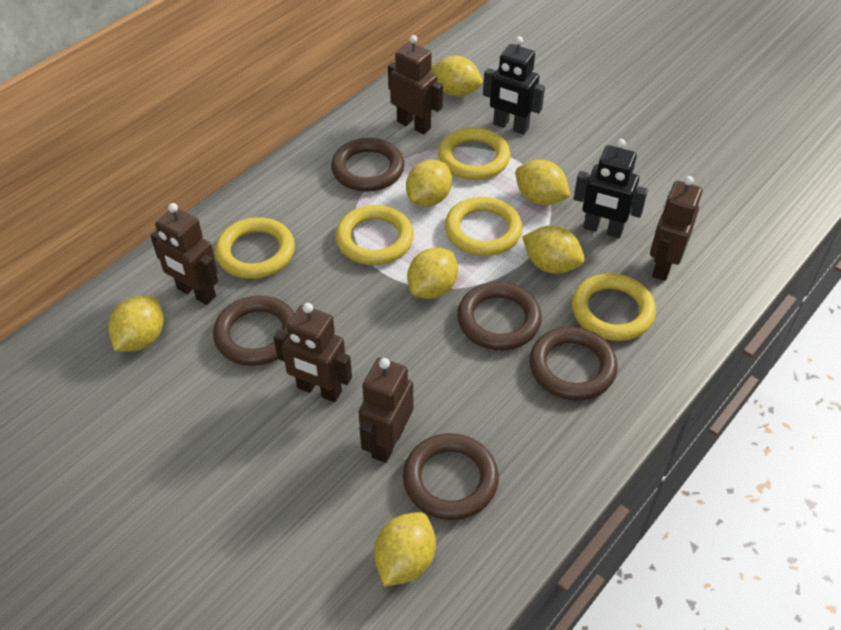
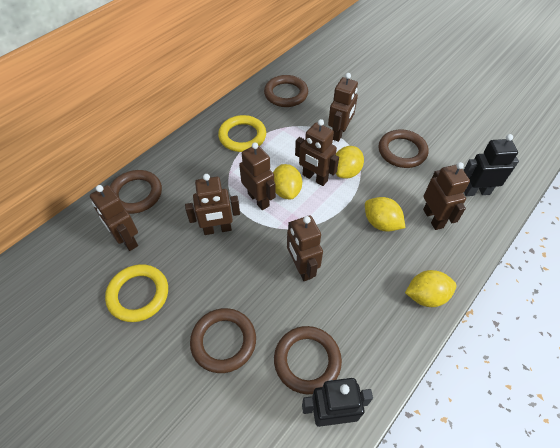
brown robot: 5 -> 7
yellow lemon: 7 -> 4
yellow ring: 5 -> 2

